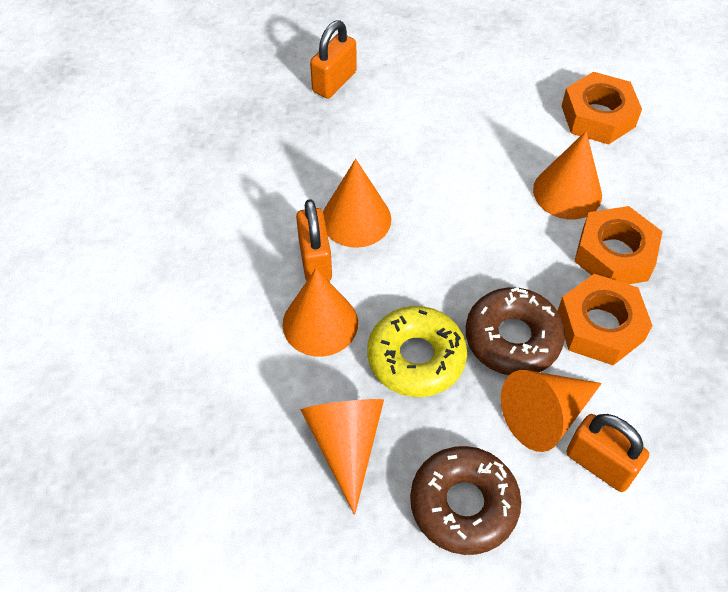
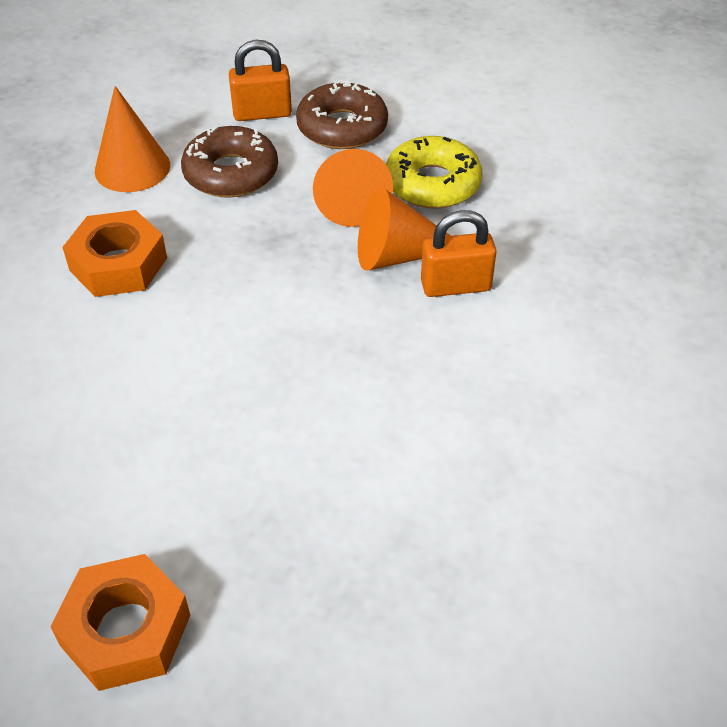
orange cone: 5 -> 3
orange nut: 3 -> 2
orange padlock: 3 -> 2

